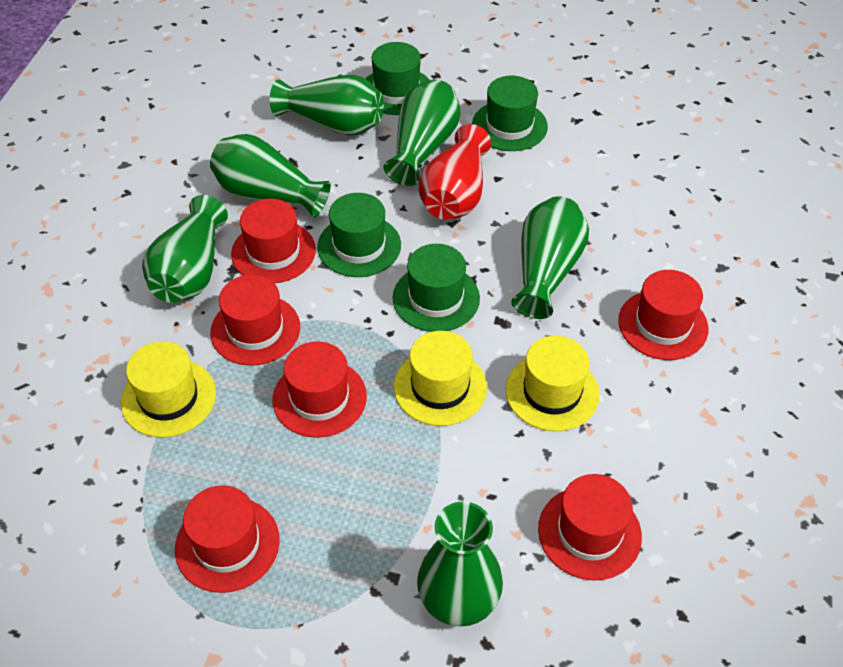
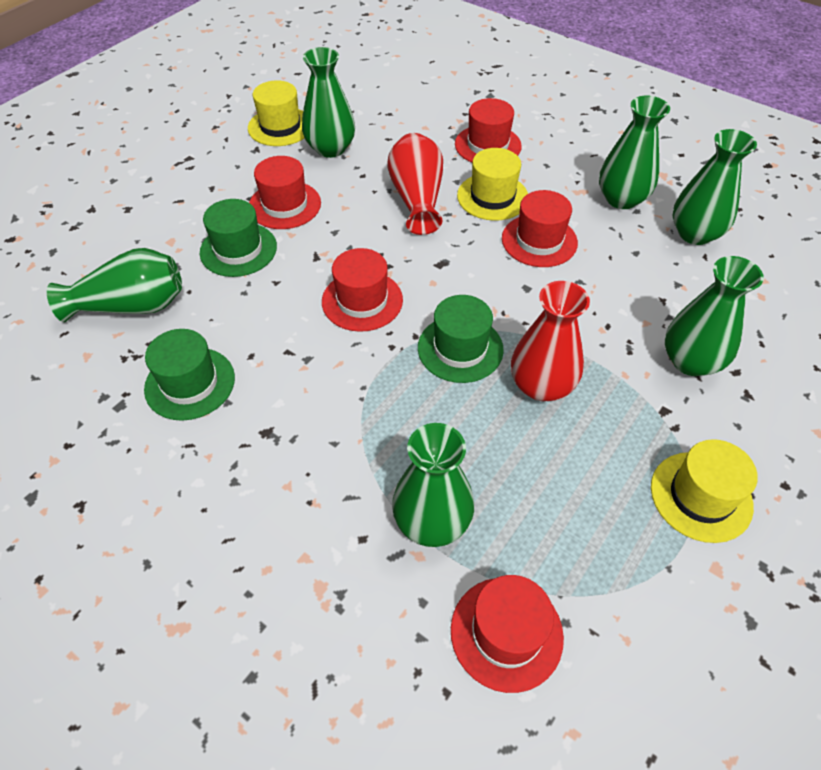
green hat: 4 -> 3
red hat: 6 -> 5
red vase: 1 -> 2

